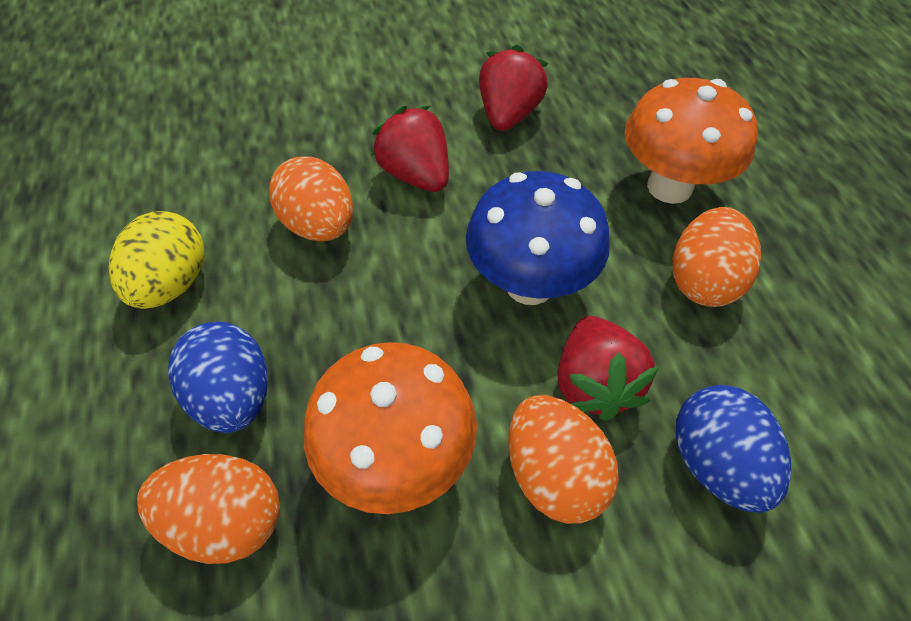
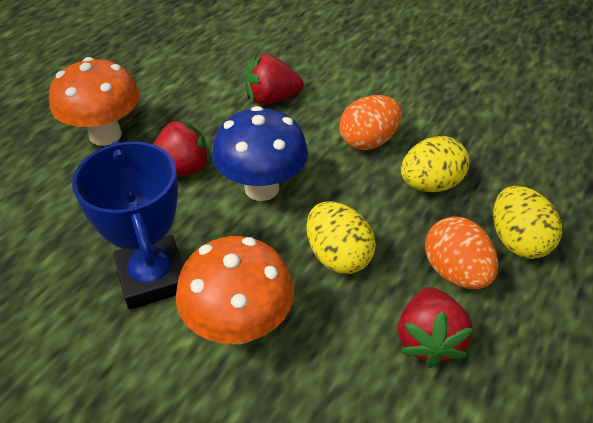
blue egg: 2 -> 0
blue trophy: 0 -> 1
orange egg: 4 -> 2
yellow egg: 1 -> 3

